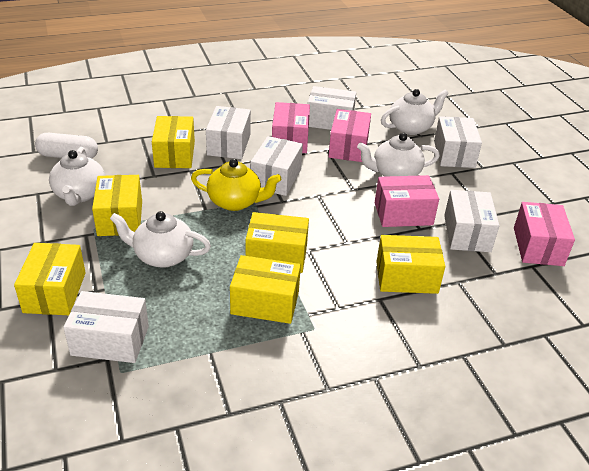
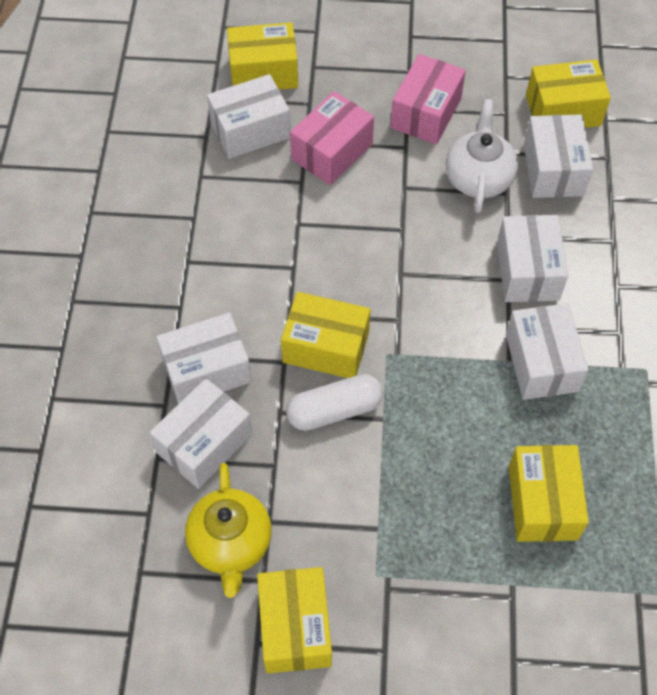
pink box: 4 -> 2
white teapot: 4 -> 1
yellow box: 6 -> 5

